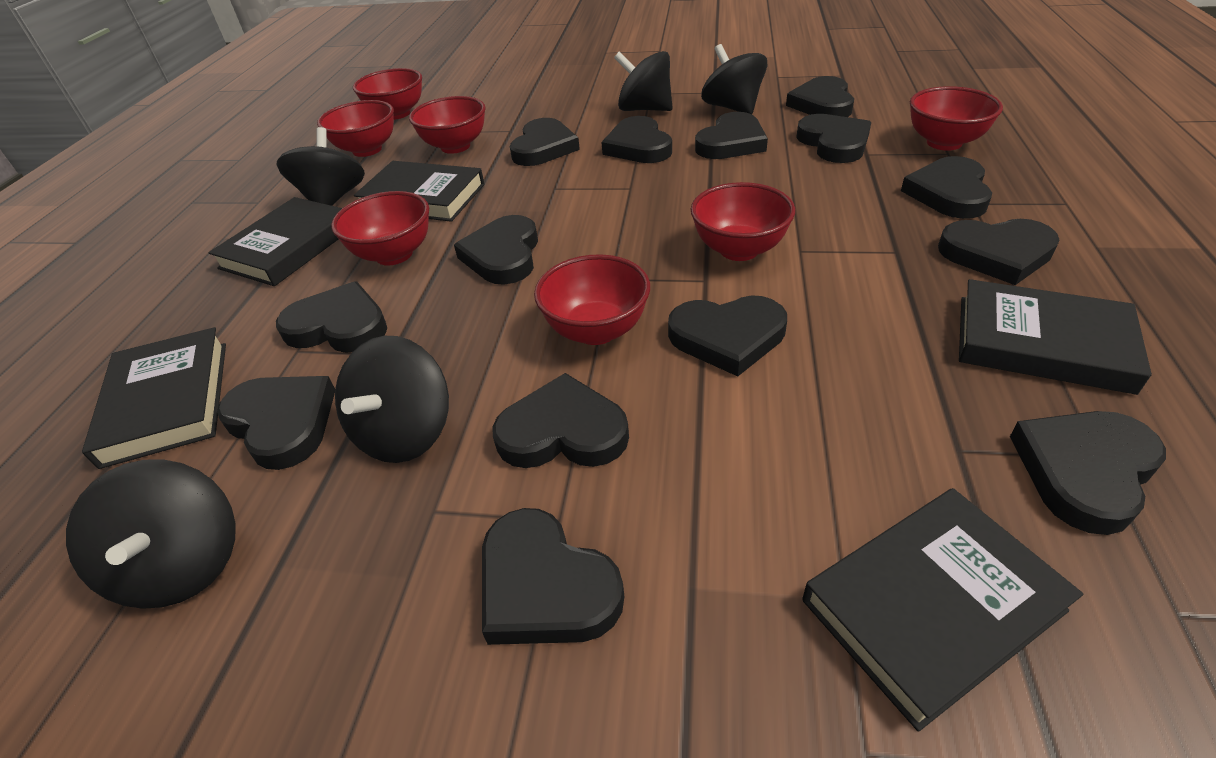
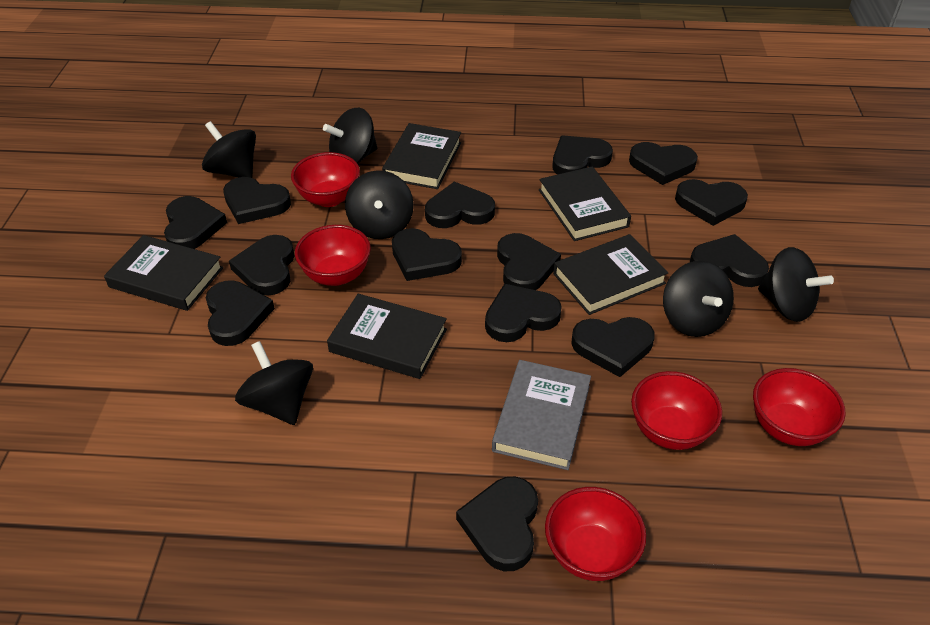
black spinning top: 5 -> 6
grey book: 0 -> 1
red bowl: 7 -> 5

